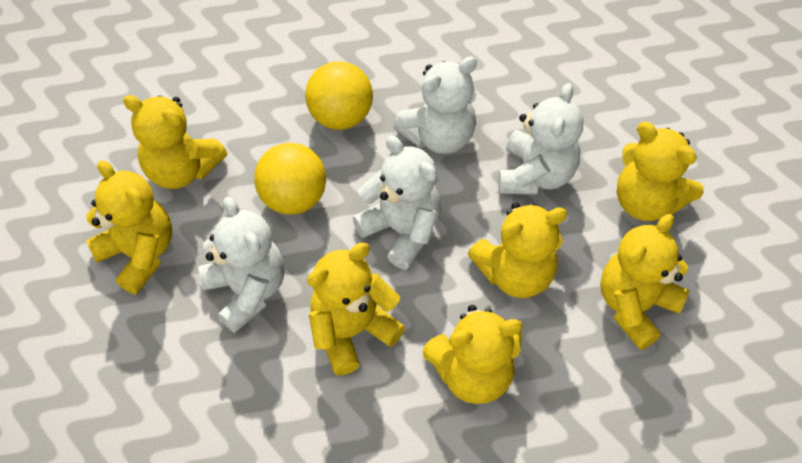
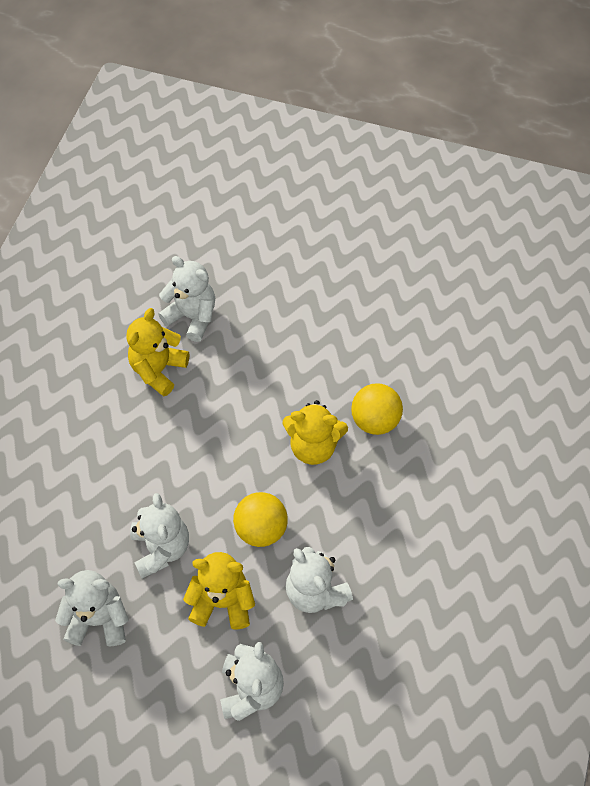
white teddy bear: 4 -> 5
yellow teddy bear: 7 -> 3

